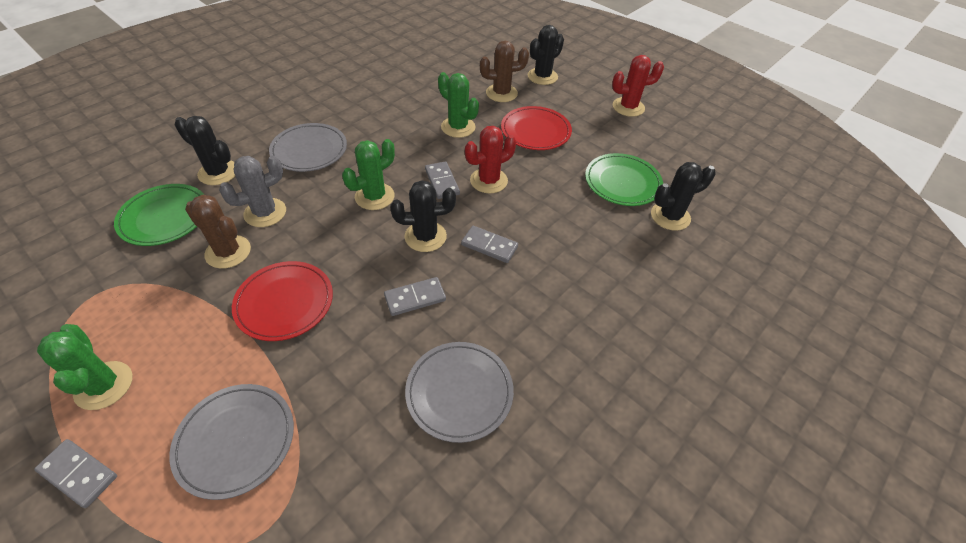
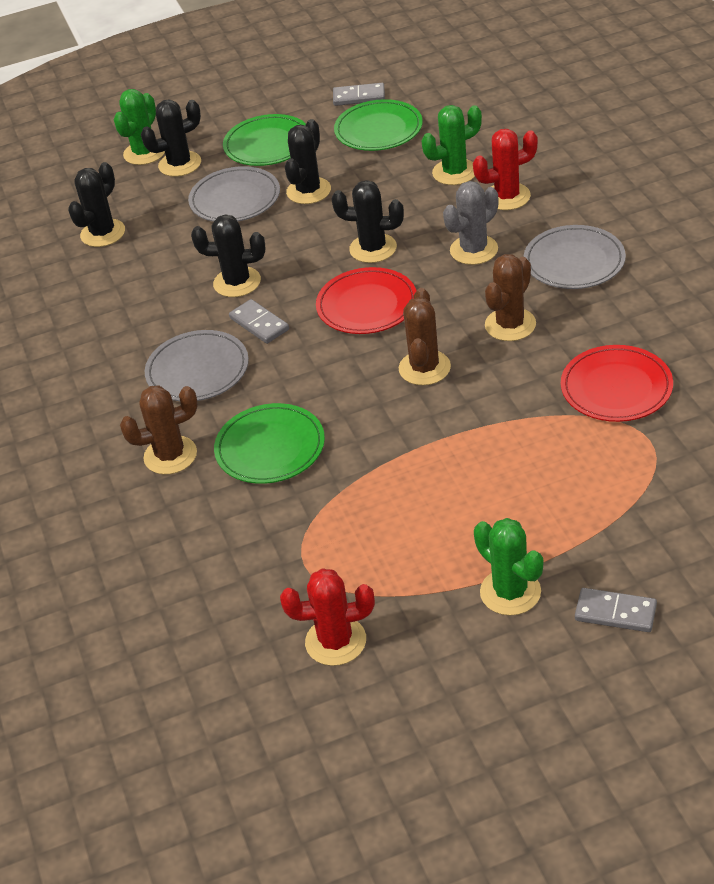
black cactus: 4 -> 5
brown cactus: 2 -> 3
green plate: 2 -> 3
grey domino: 4 -> 3

